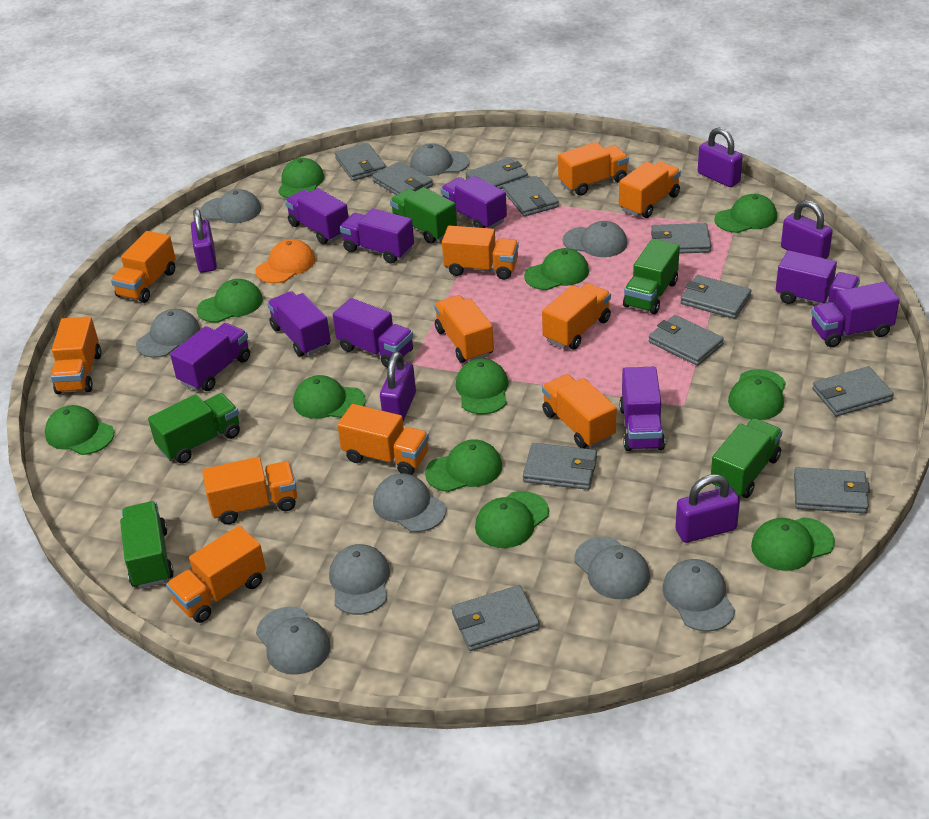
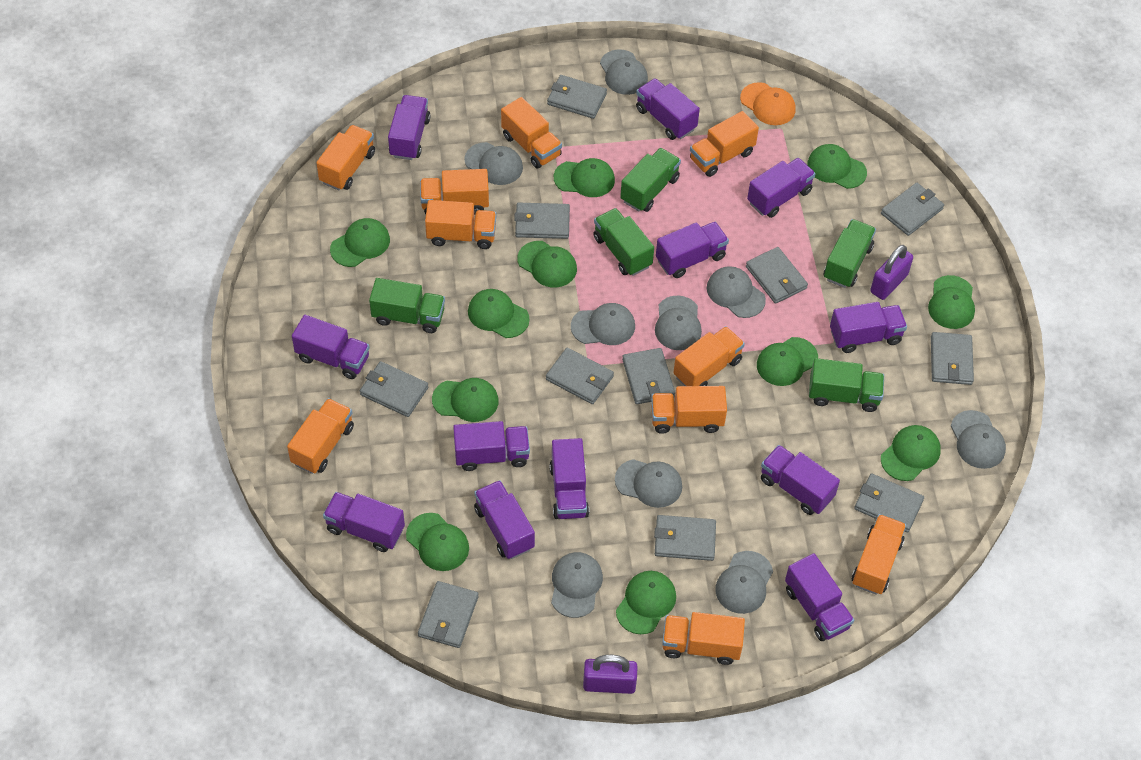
orange truck: 11 -> 10
purple padlock: 5 -> 2
purple truck: 9 -> 12

